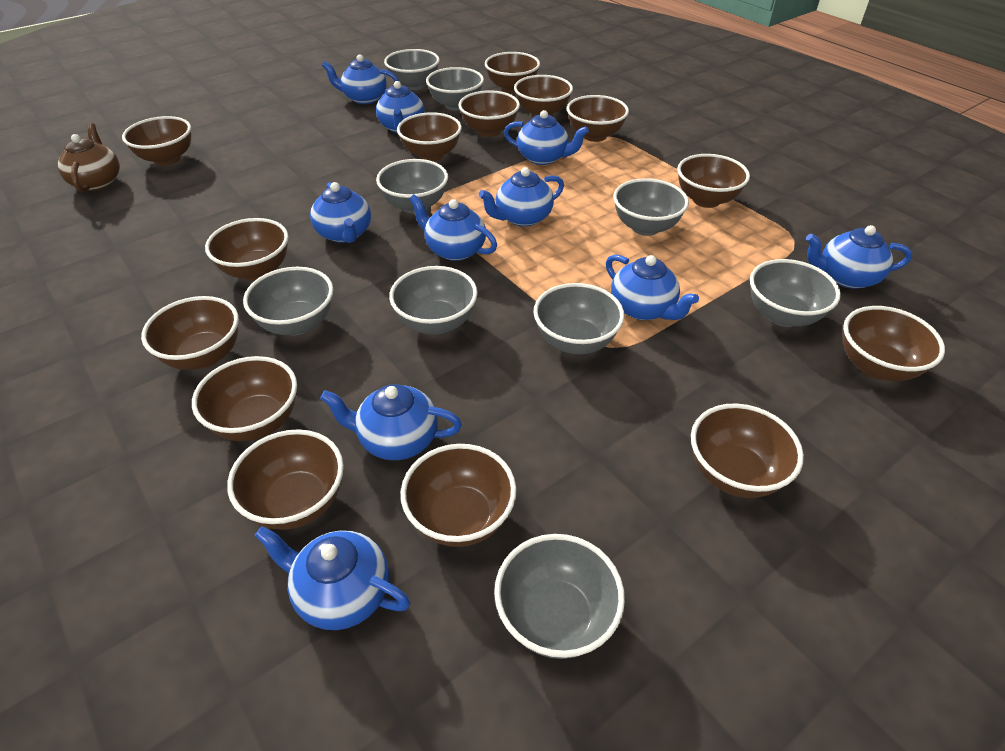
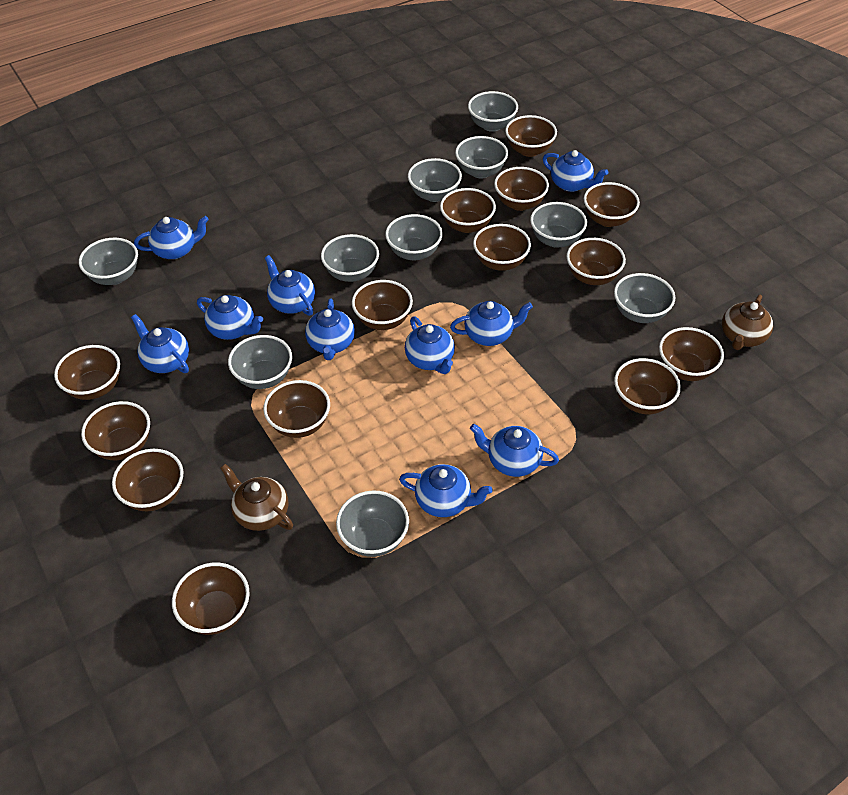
brown teapot: 1 -> 2
grey bowl: 9 -> 10

